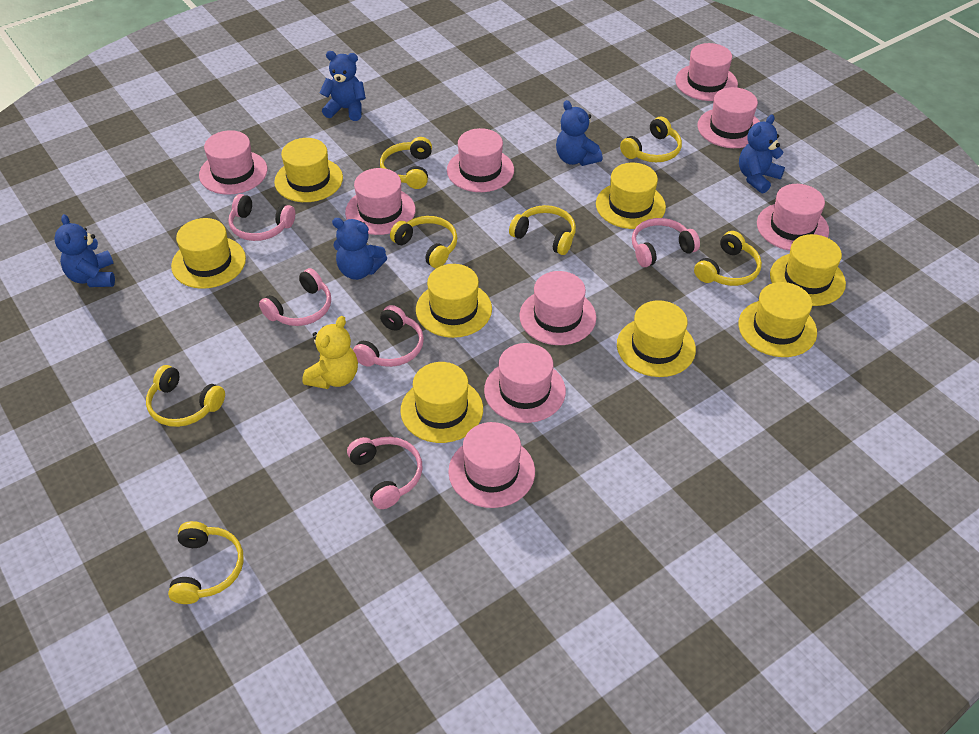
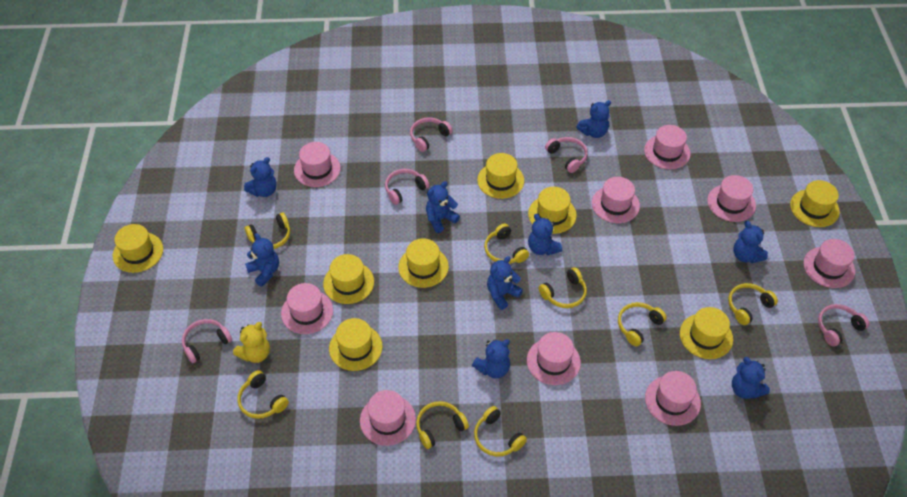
blue teddy bear: 5 -> 9
yellow headphones: 7 -> 8

